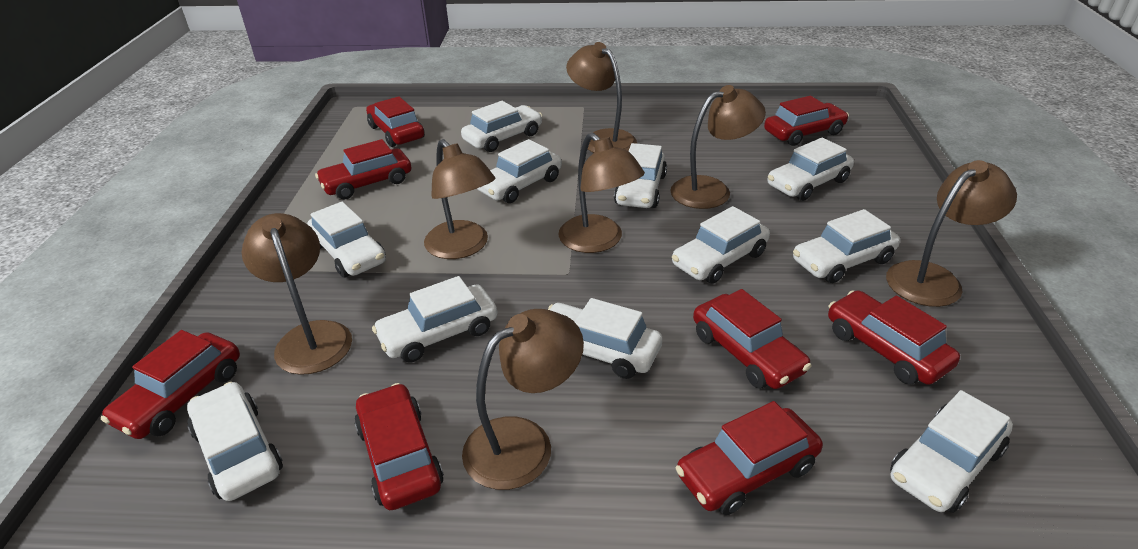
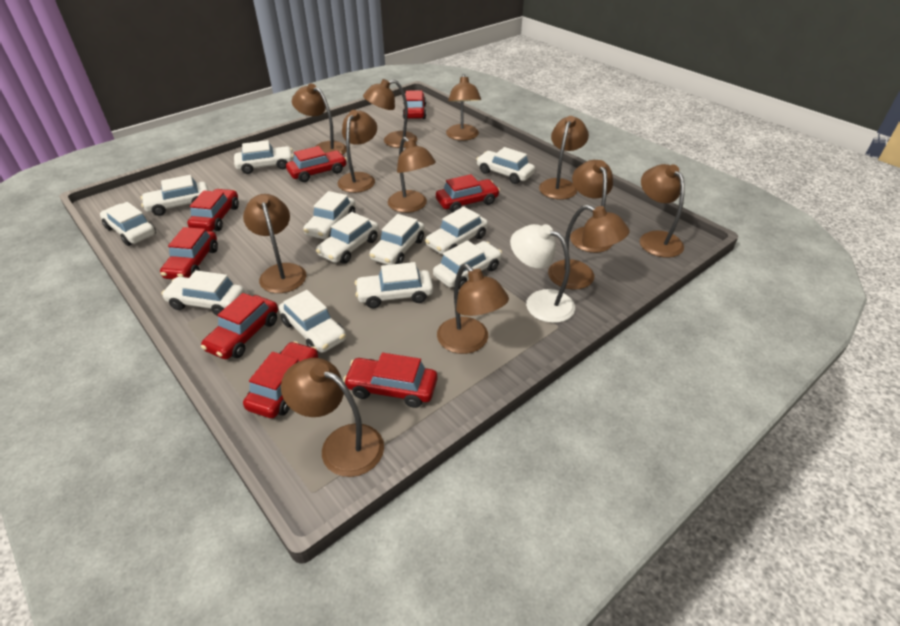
brown lamp: 7 -> 12
white car: 11 -> 12
white lamp: 0 -> 1

